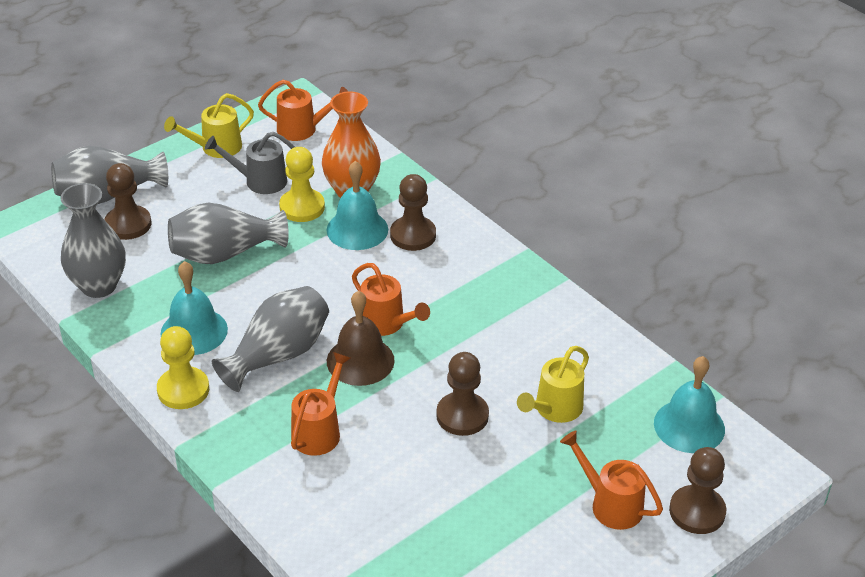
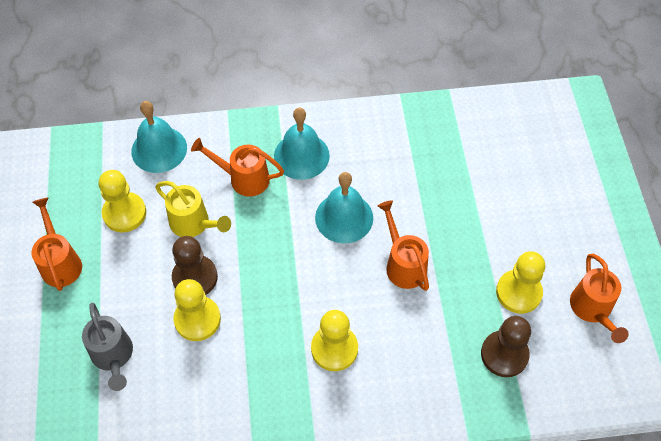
brown bell: 1 -> 0
brown pawn: 4 -> 2
grey vase: 4 -> 0
orange vase: 1 -> 0
yellow pawn: 2 -> 4
yellow watering can: 2 -> 1

